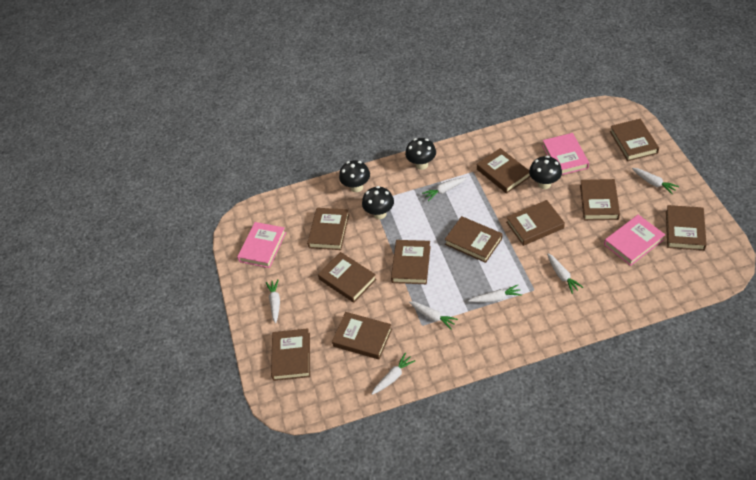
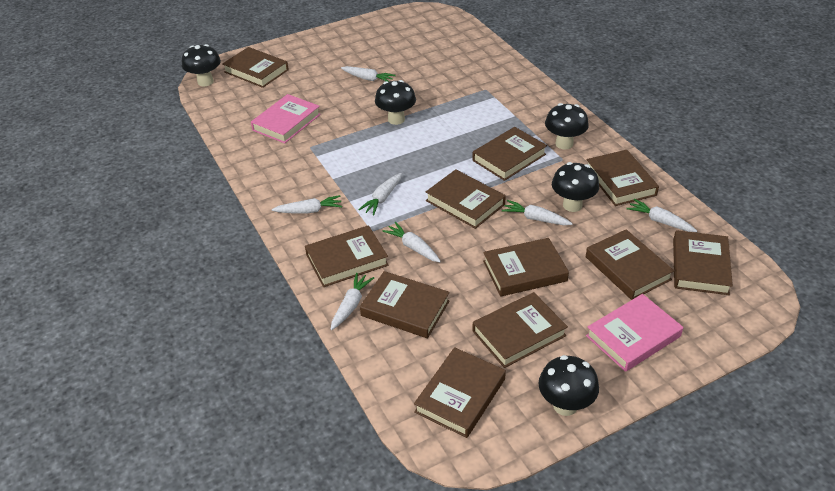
black mushroom: 4 -> 5
pink book: 3 -> 2

